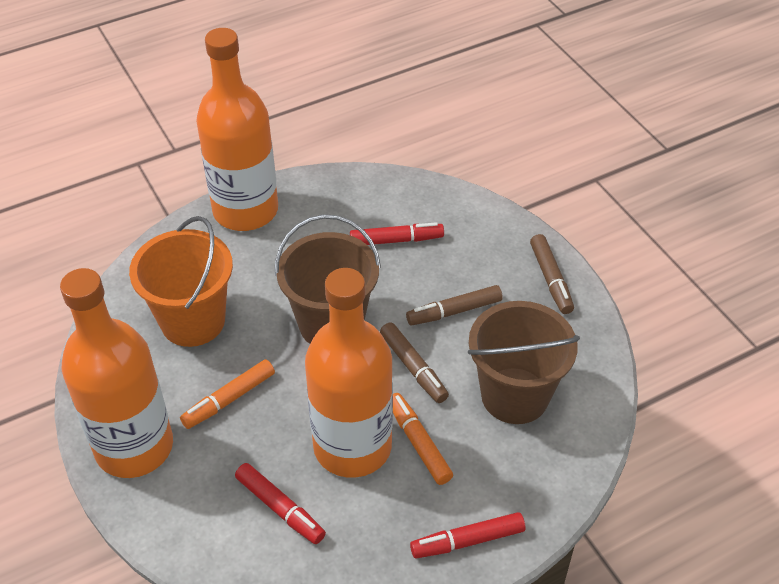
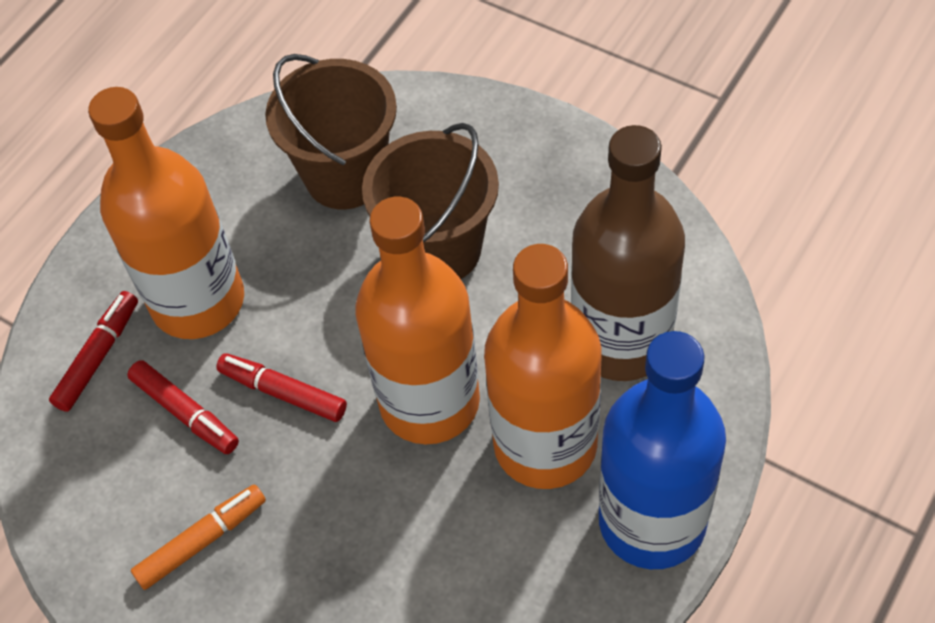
blue bottle: 0 -> 1
brown bottle: 0 -> 1
brown marker: 3 -> 0
orange bucket: 1 -> 0
orange marker: 2 -> 1

